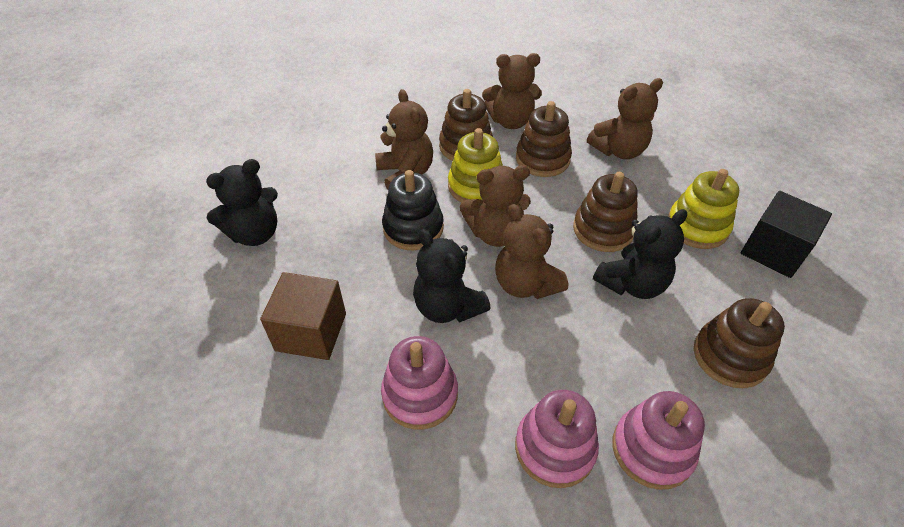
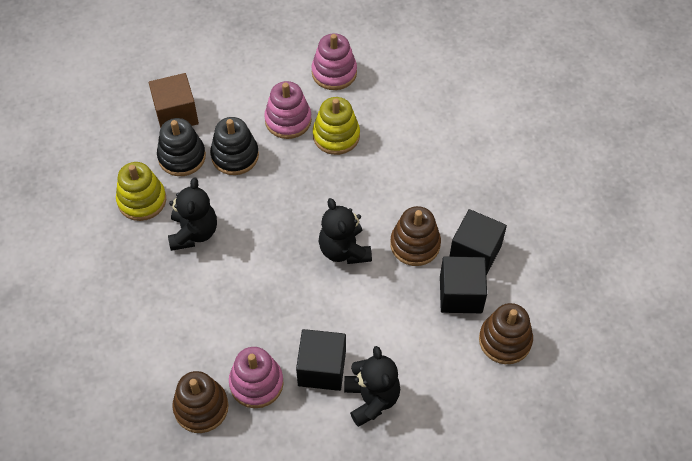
black cube: 1 -> 3
black stacking toy: 1 -> 2
brown stacking toy: 4 -> 3
brown teddy bear: 5 -> 0

